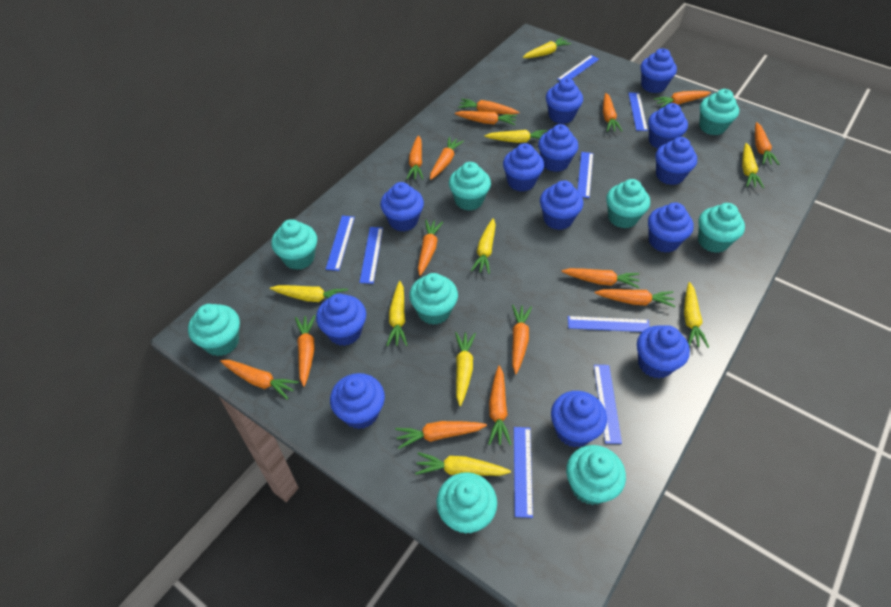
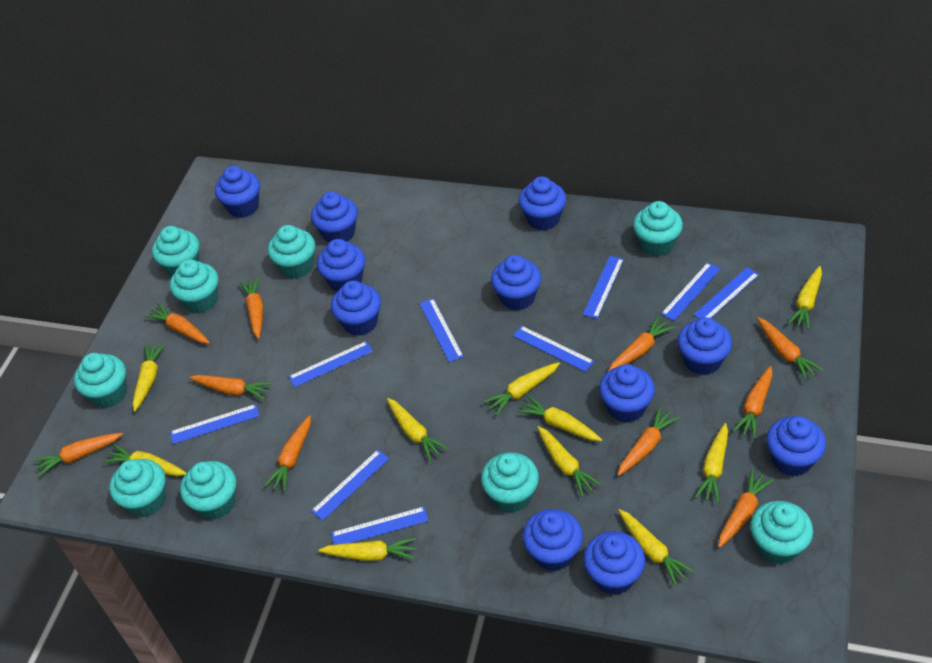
blue cupcake: 13 -> 11
blue ruler: 8 -> 9
orange carrot: 15 -> 10
yellow carrot: 9 -> 10

